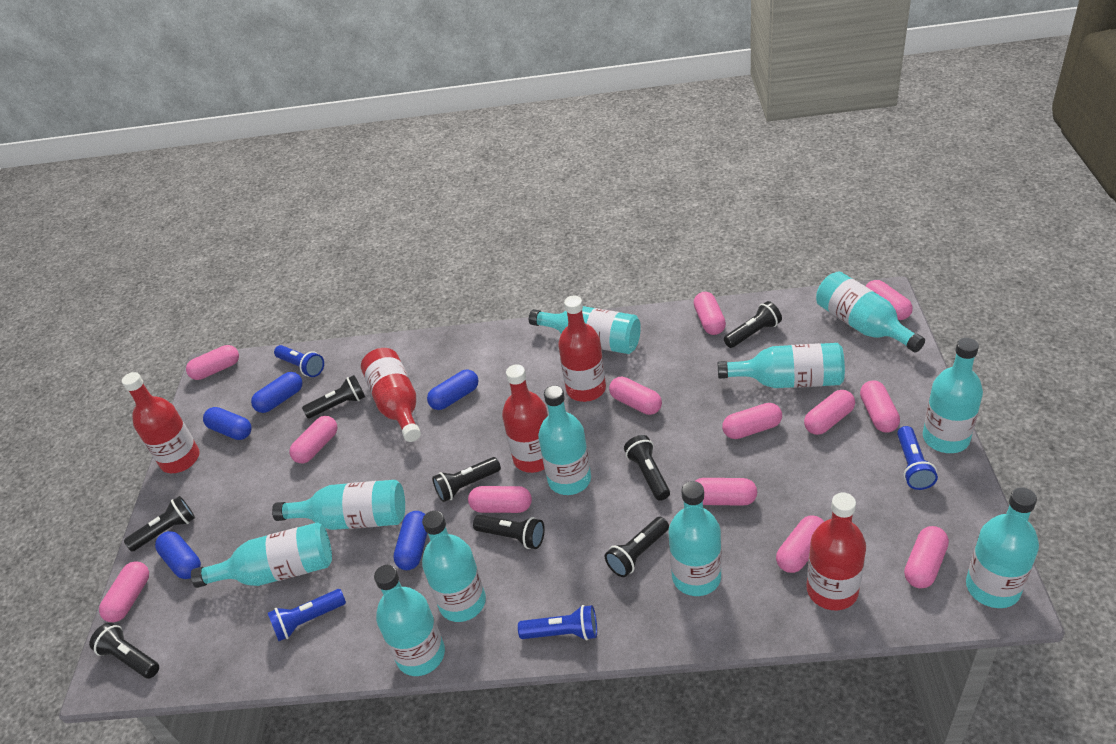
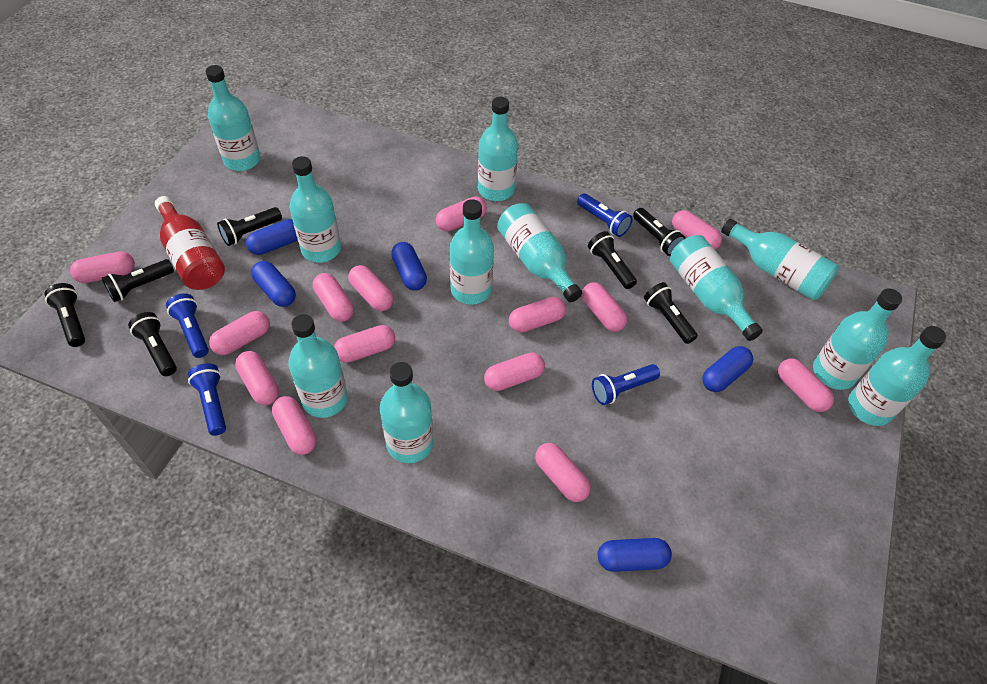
black flashlight: 8 -> 7
pink capsule: 13 -> 14
red bottle: 5 -> 1

